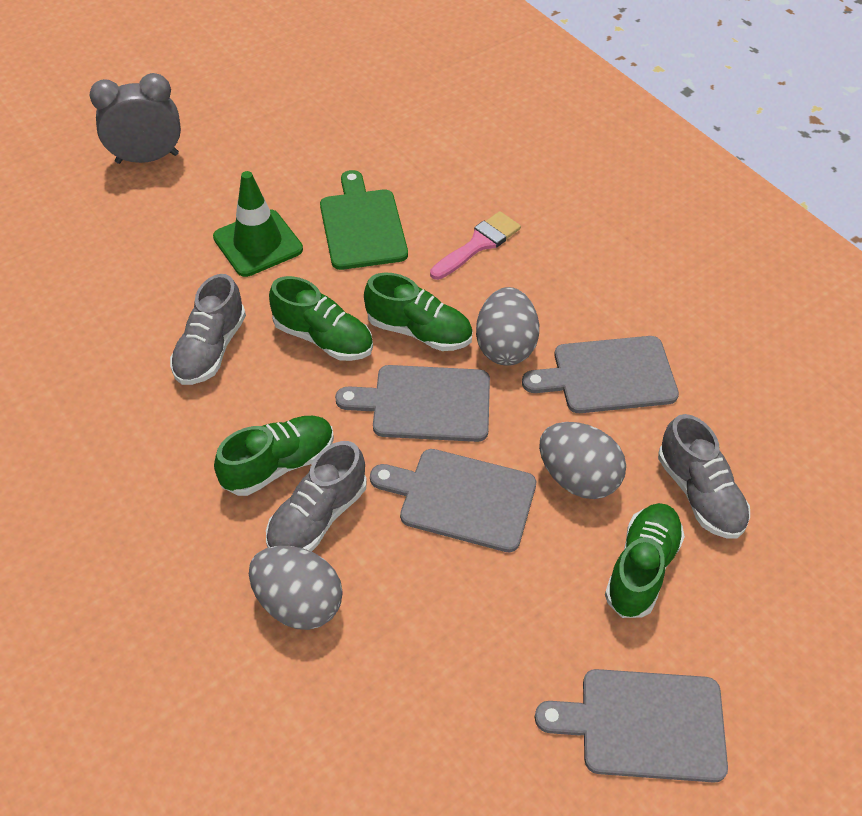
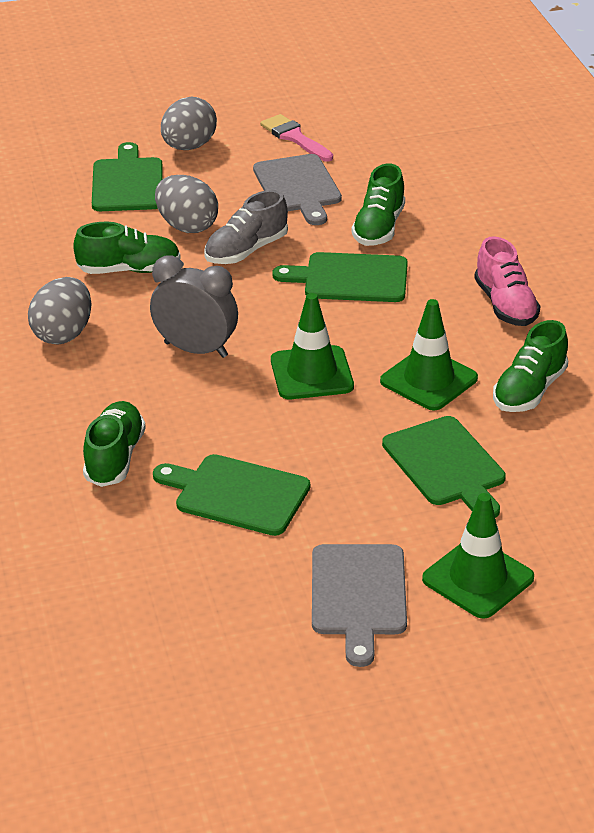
green cutting board: 1 -> 4
green traffic cone: 1 -> 3
grey cutting board: 4 -> 2
grey shoe: 3 -> 1
pink shoe: 0 -> 1

